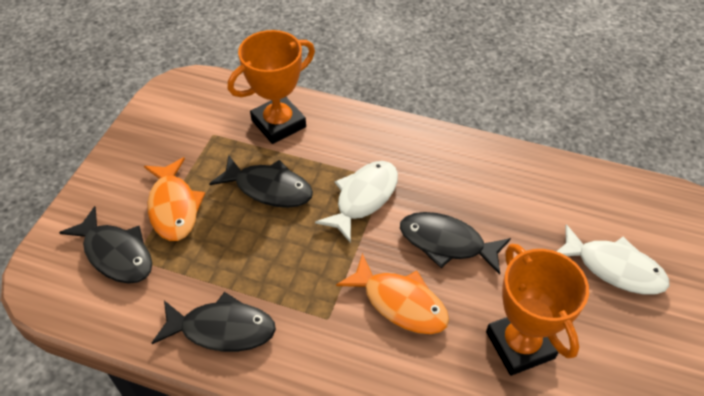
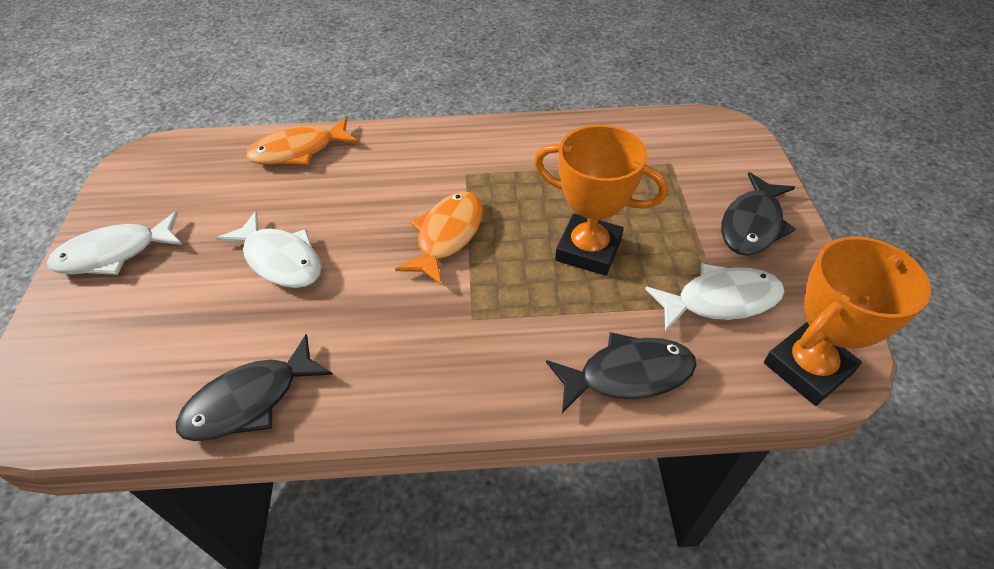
black fish: 4 -> 3
white fish: 2 -> 3

